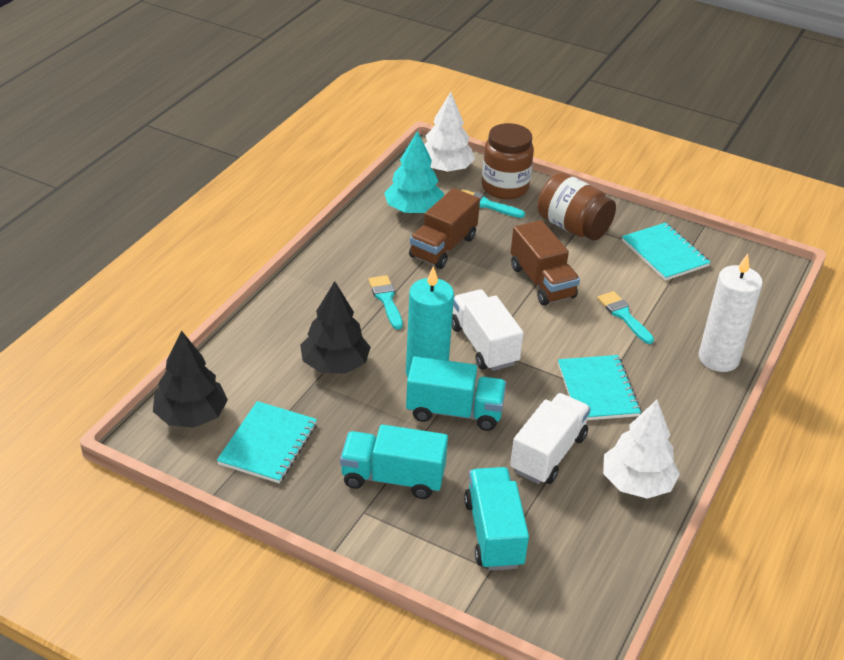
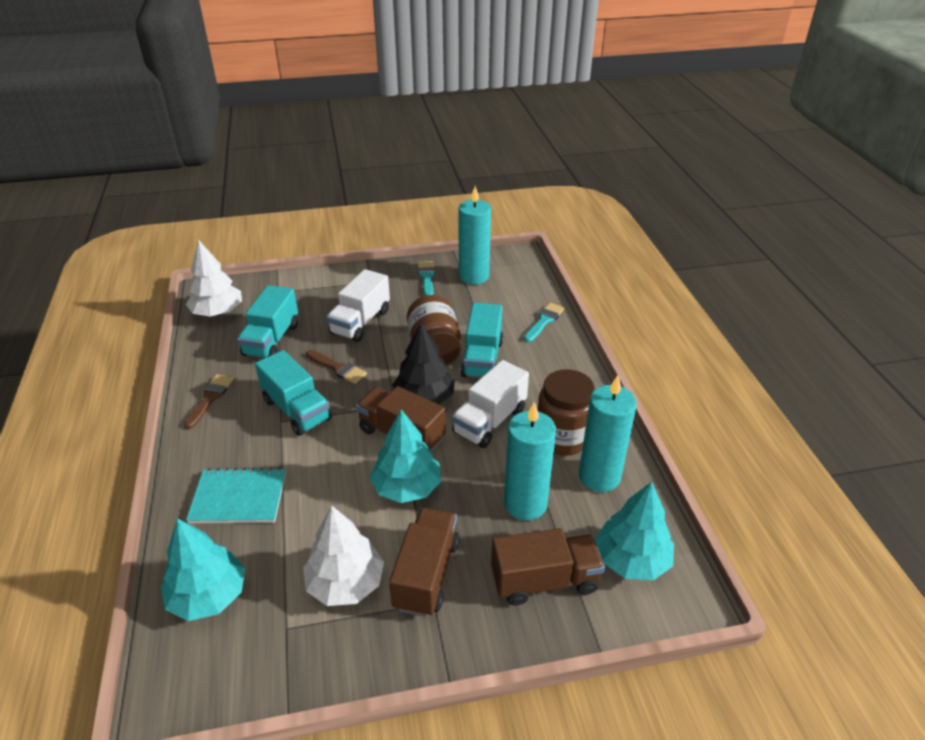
black tree: 2 -> 1
brown brush: 0 -> 2
brown truck: 2 -> 3
turquoise brush: 3 -> 2
turquoise candle: 1 -> 3
turquoise notebook: 3 -> 1
turquoise tree: 1 -> 3
white candle: 1 -> 0

